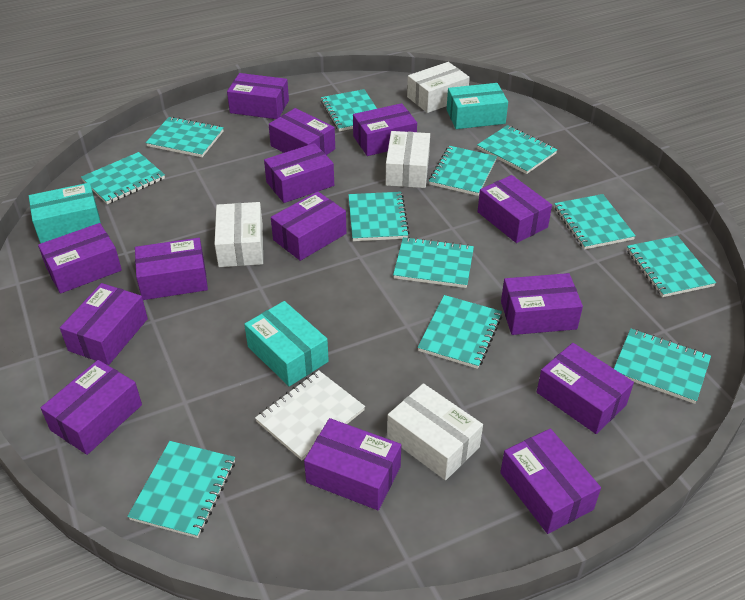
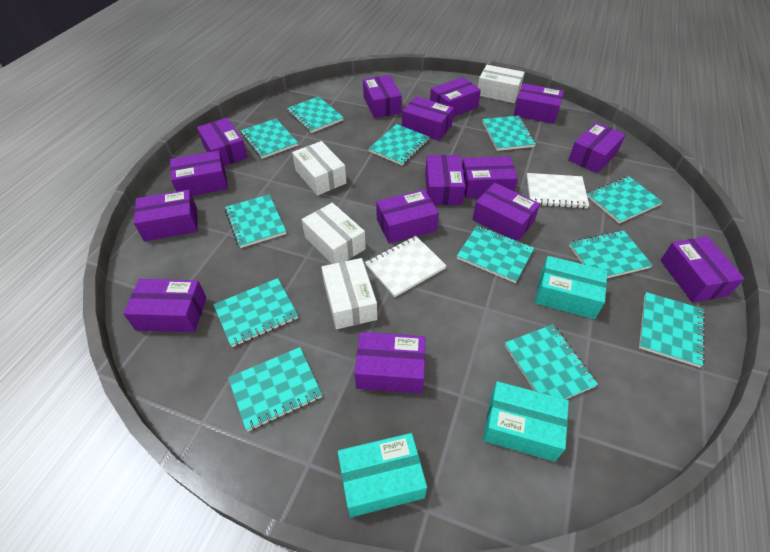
purple box: 14 -> 15
white notebook: 1 -> 2

